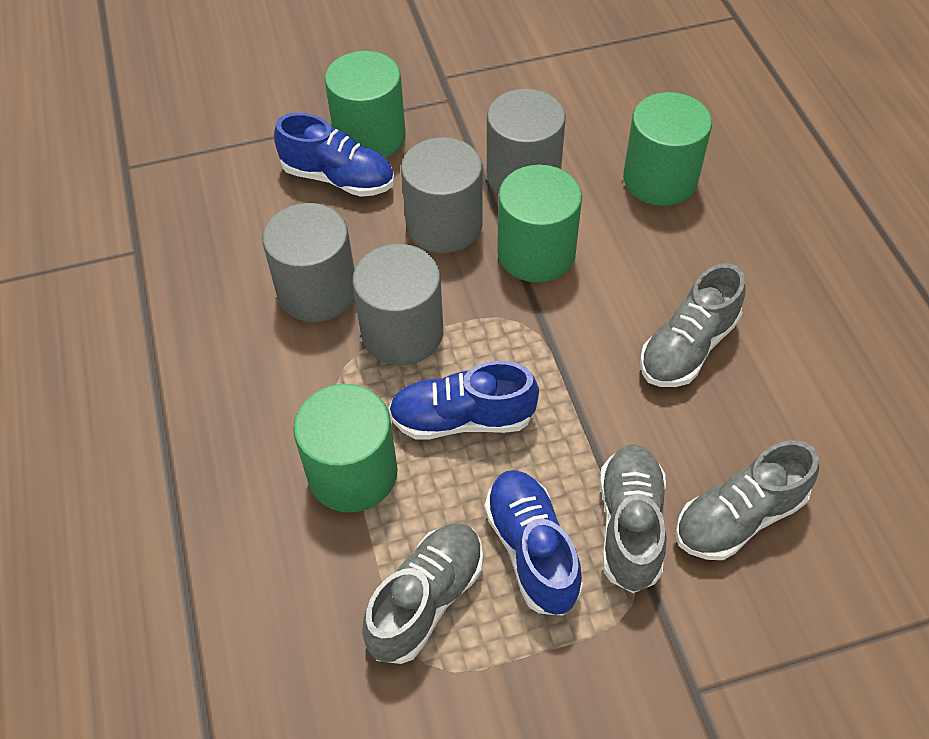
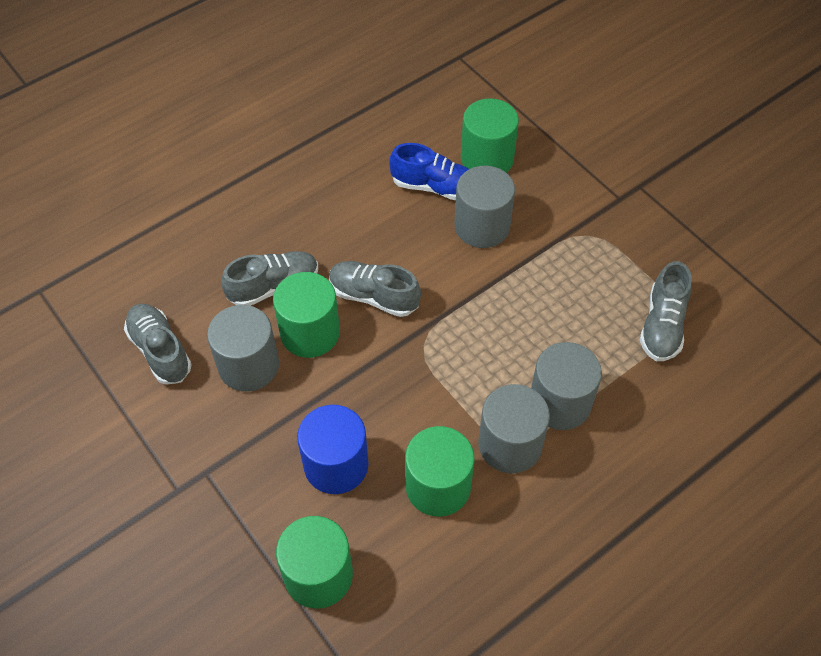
blue cylinder: 0 -> 1
blue shoe: 3 -> 1

